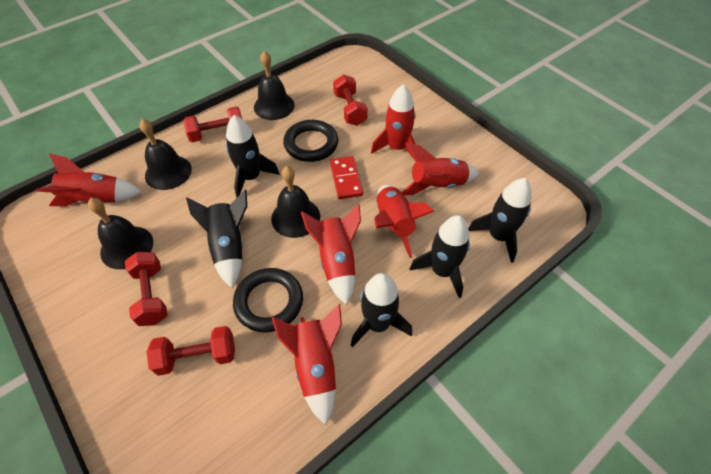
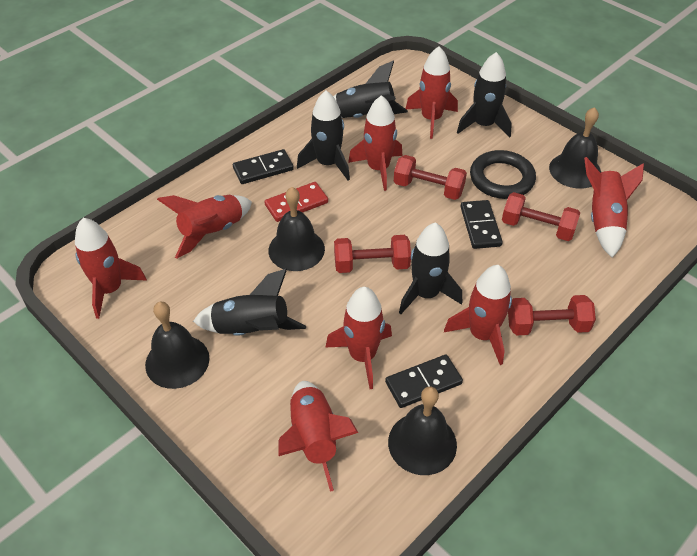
black domino: 0 -> 3
black ring: 2 -> 1
red rocket: 6 -> 8

